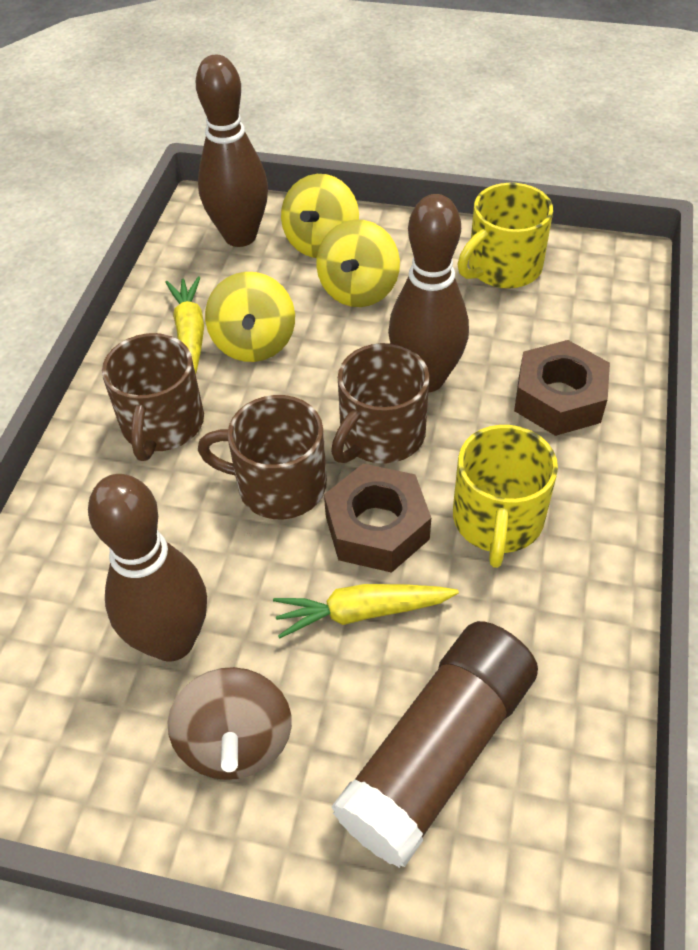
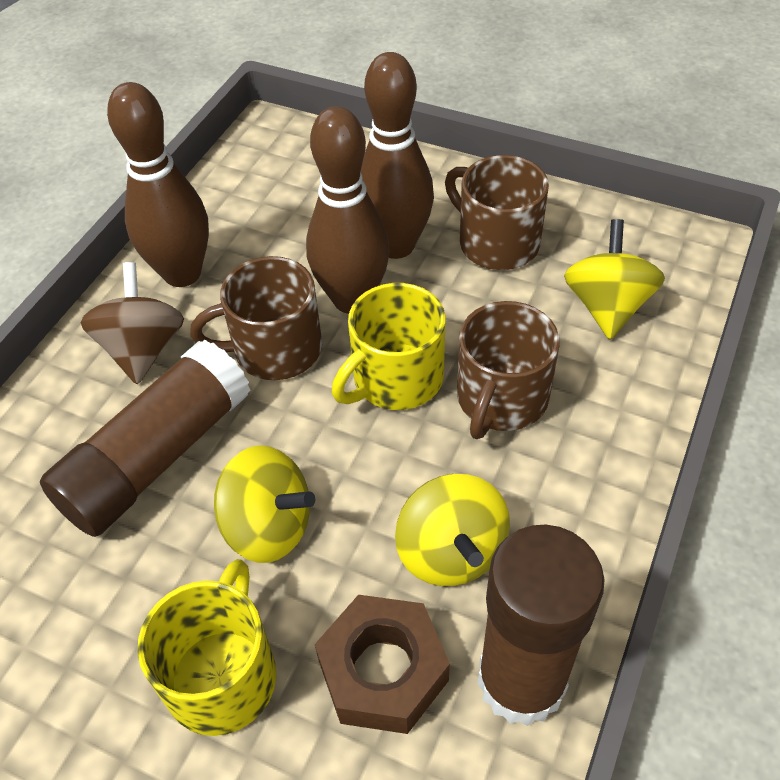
brown glue stick: 1 -> 2
brown nut: 2 -> 1
yellow carrot: 2 -> 0

